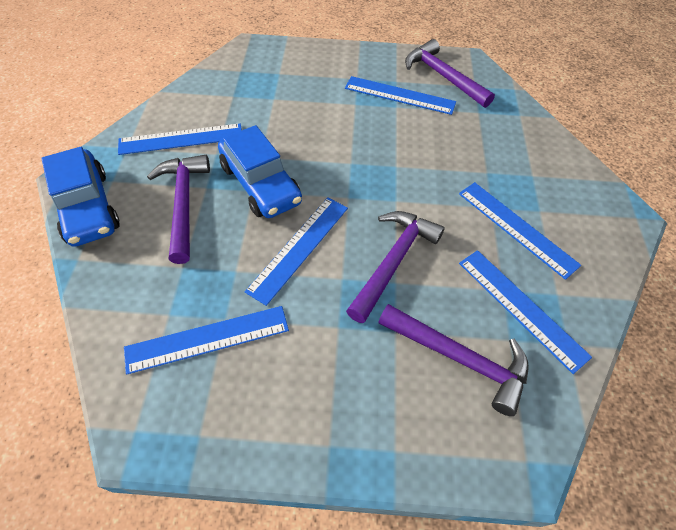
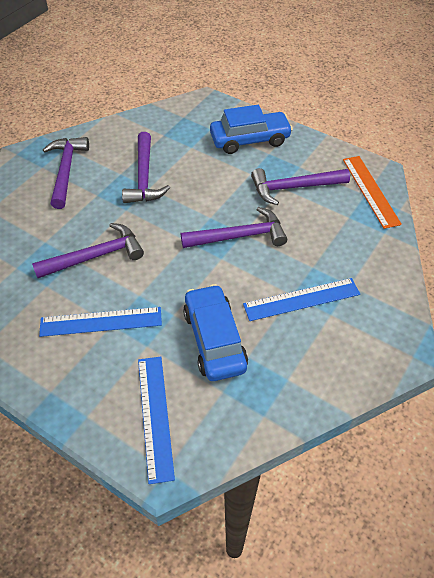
blue ruler: 6 -> 3
orange ruler: 0 -> 1
purple hammer: 4 -> 5

